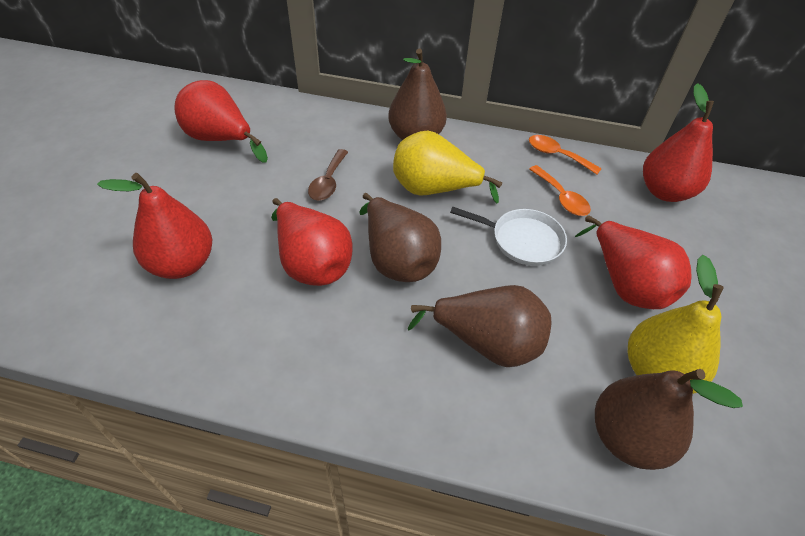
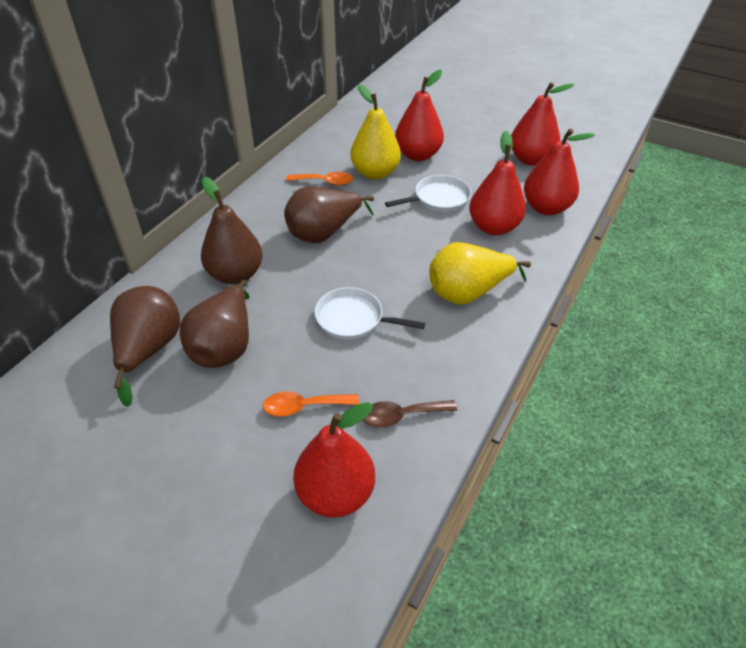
white pan: 1 -> 2

